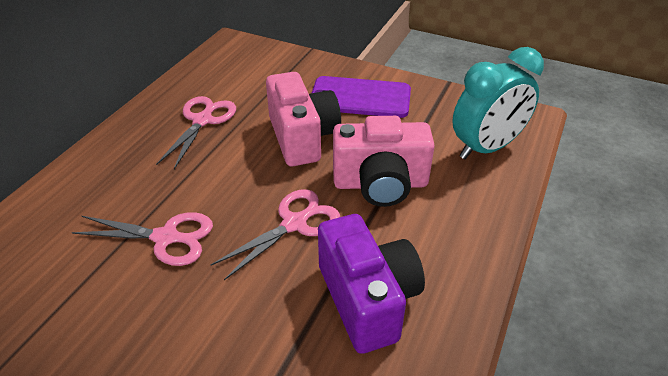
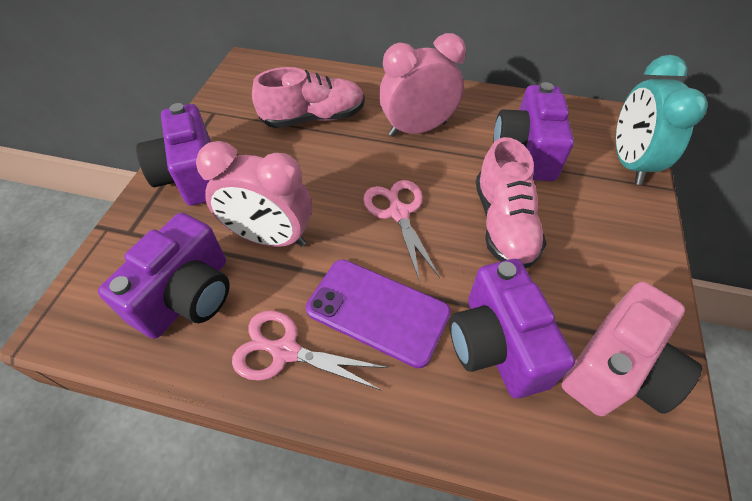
pink camera: 2 -> 1
pink clock: 0 -> 2
pink scissors: 3 -> 2
pink shoe: 0 -> 2
purple camera: 1 -> 4

